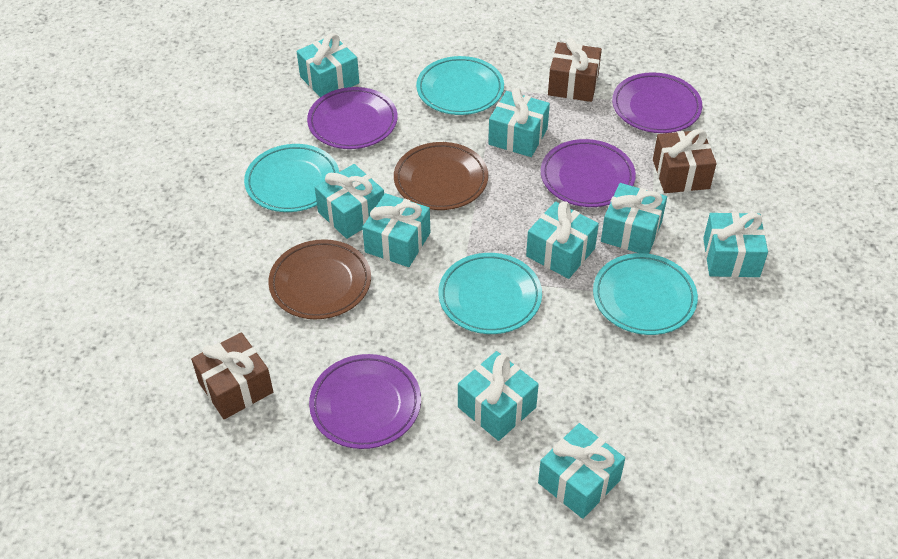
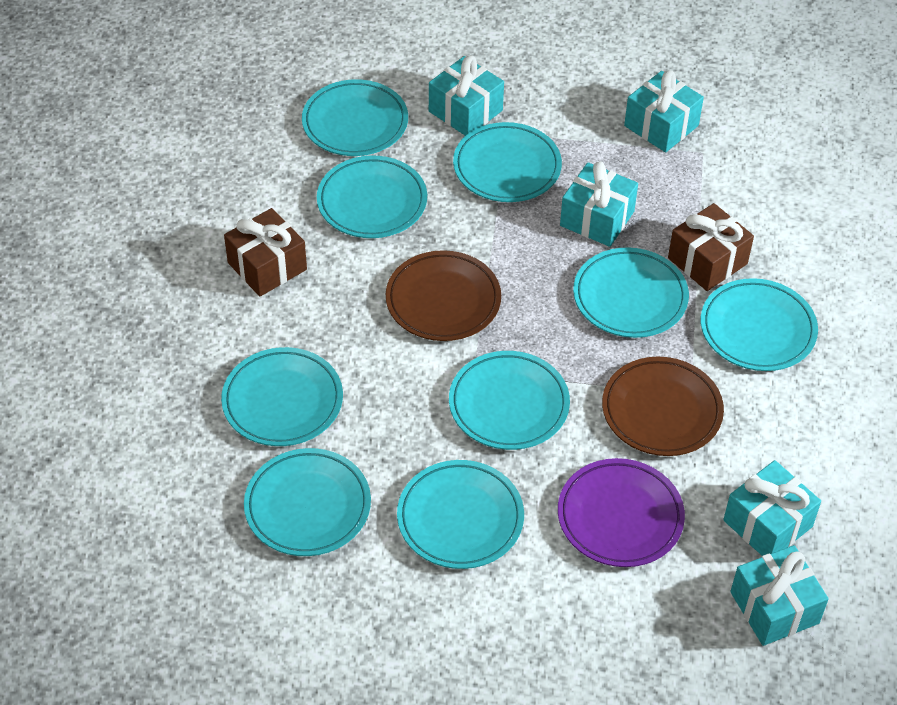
brown gift: 3 -> 2
purple plate: 4 -> 1
turquoise gift: 9 -> 5
turquoise plate: 4 -> 9

